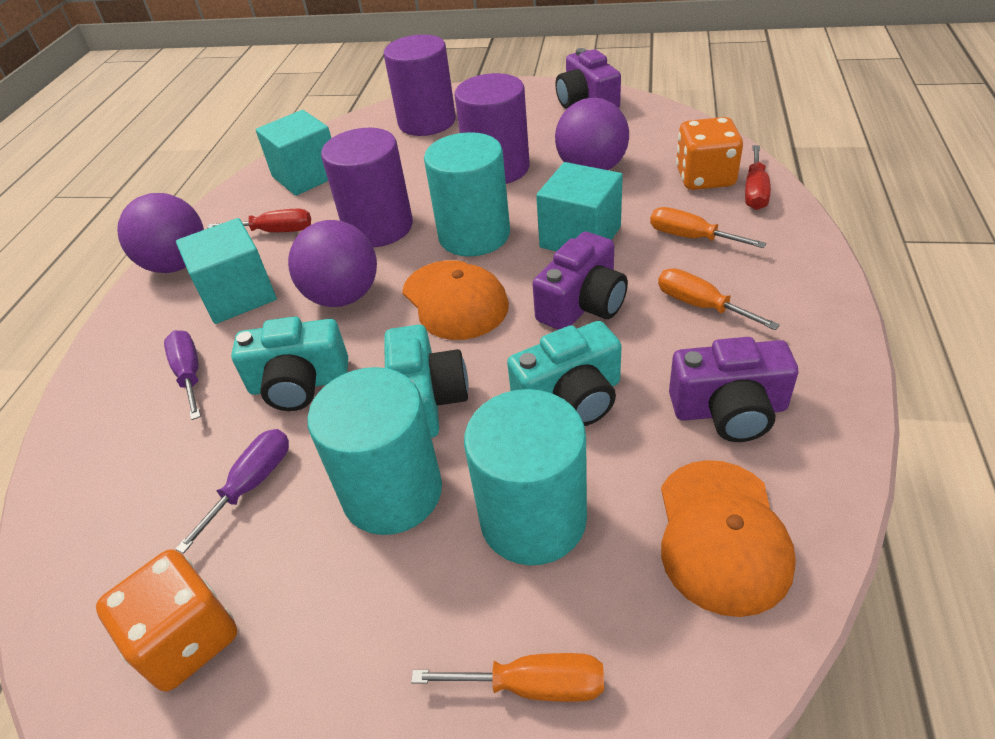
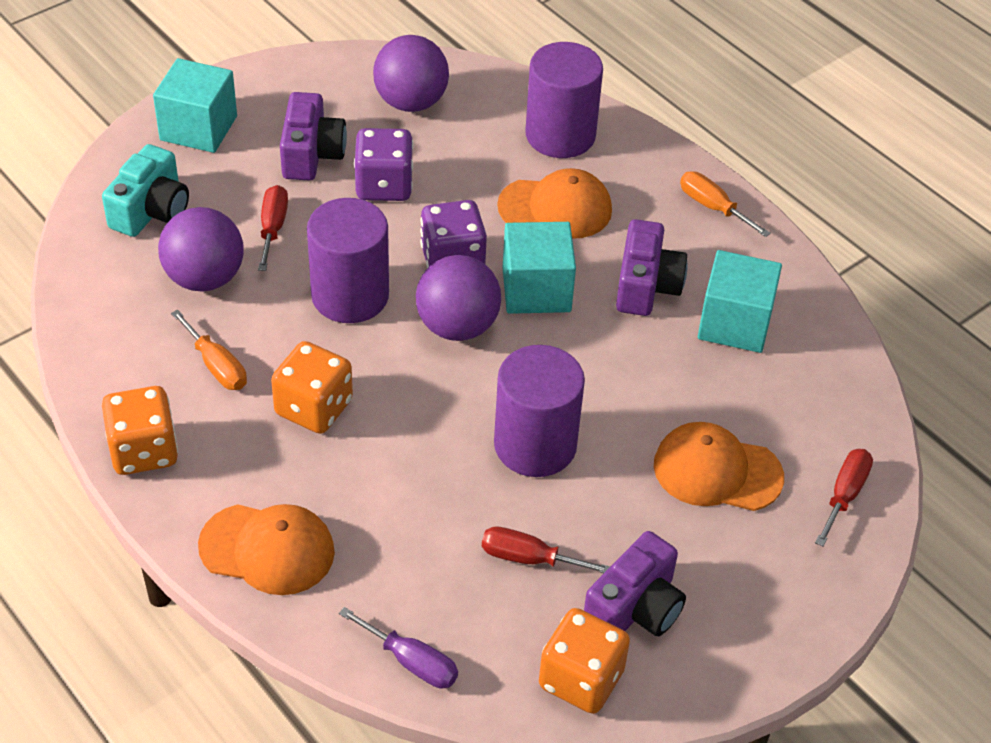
orange cap: 2 -> 3
orange dice: 2 -> 3
orange screwdriver: 3 -> 2
purple dice: 0 -> 2
purple screwdriver: 2 -> 1
red screwdriver: 2 -> 3
turquoise camera: 3 -> 1
turquoise cylinder: 3 -> 0

